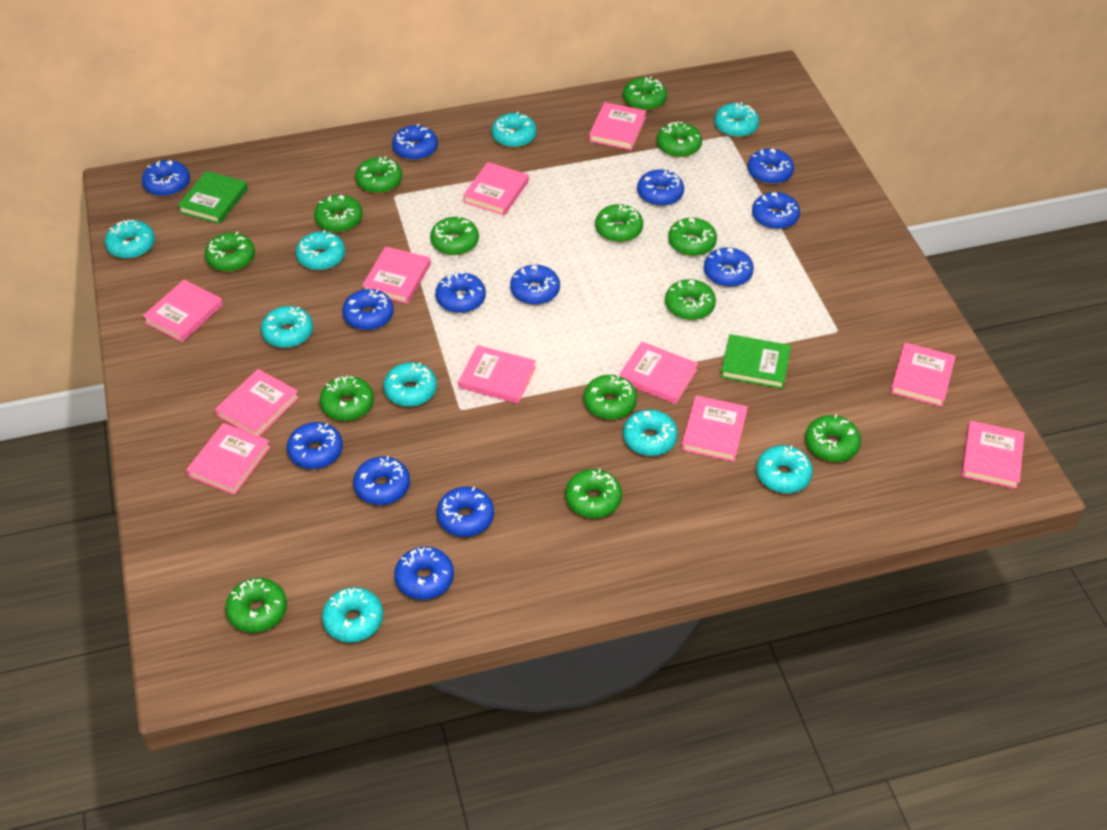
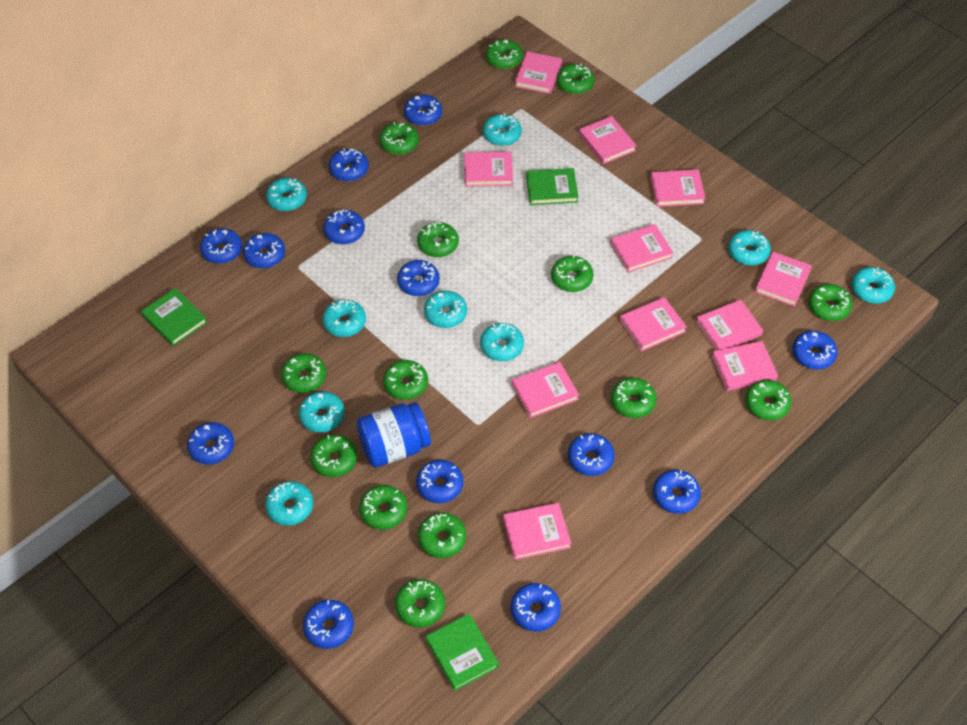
blue jar: 0 -> 1
green book: 2 -> 3

